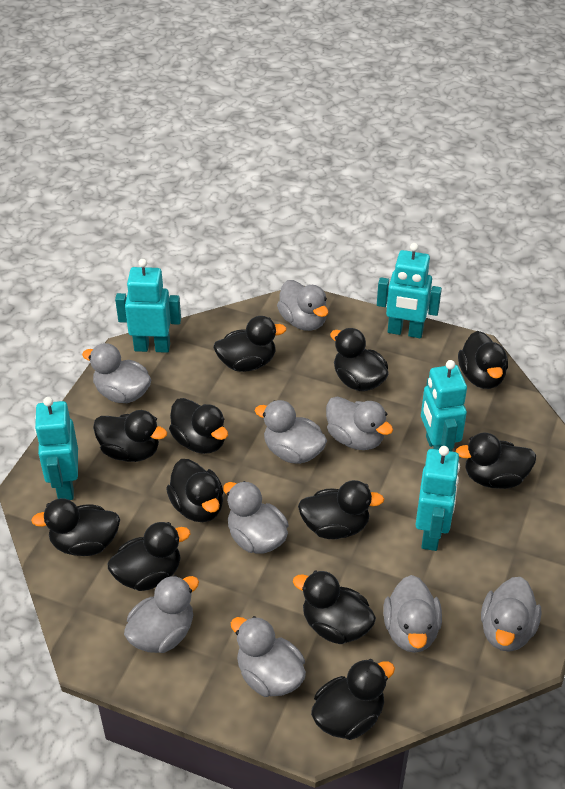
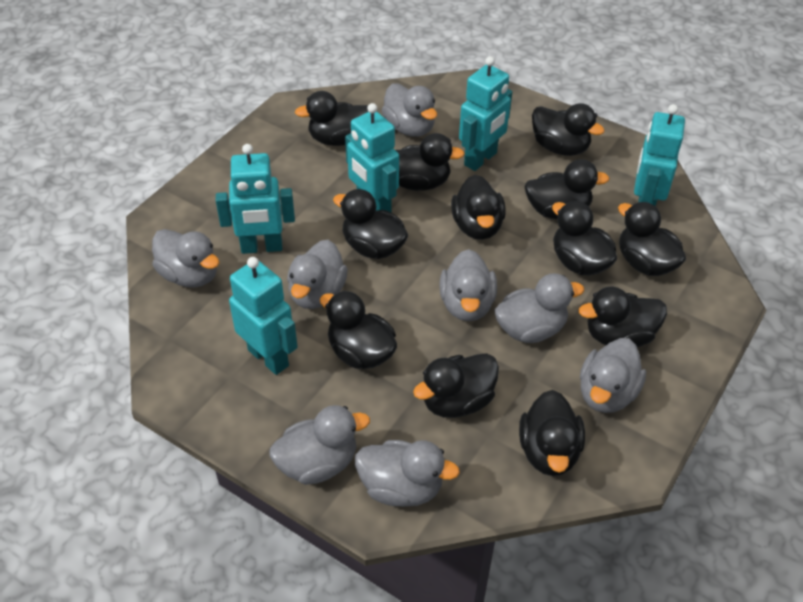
grey duck: 9 -> 8

